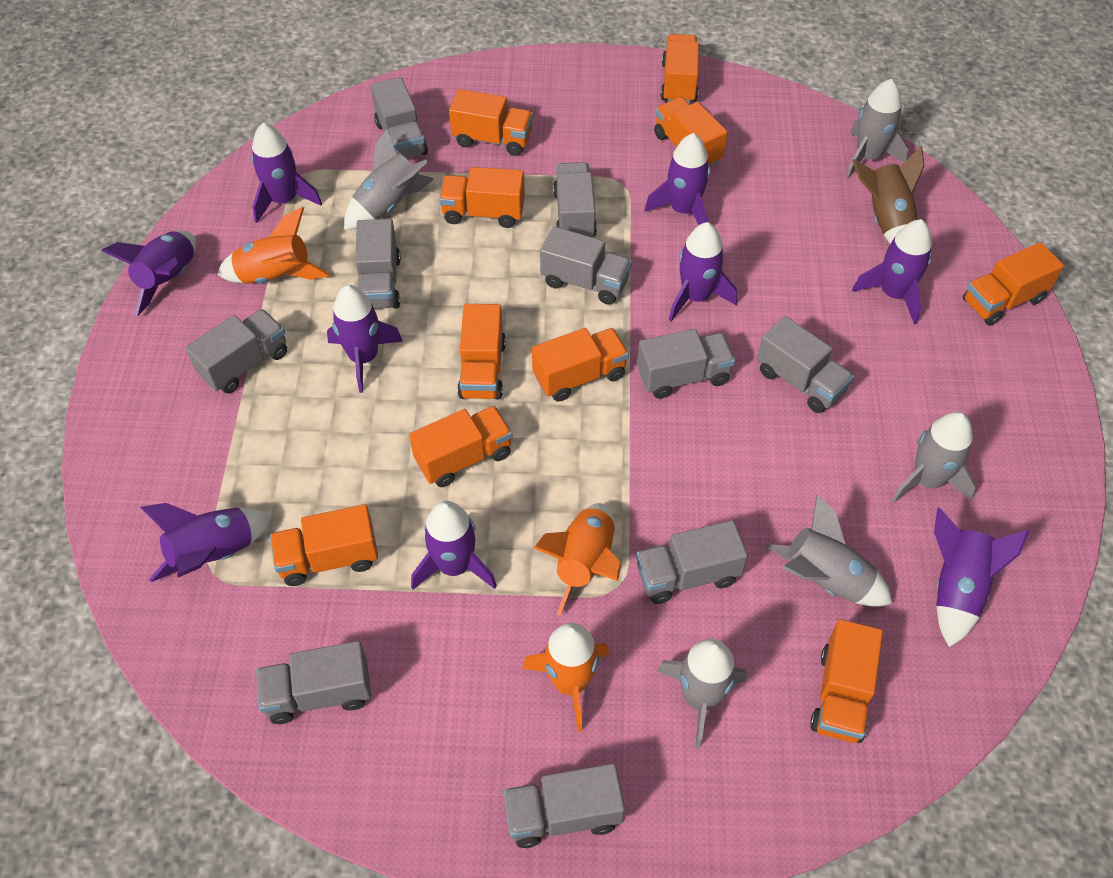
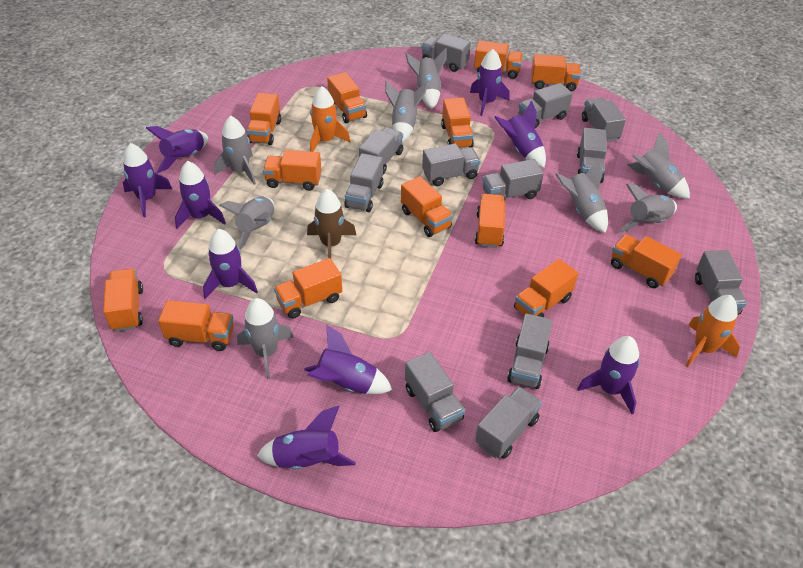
grey rocket: 5 -> 8
grey truck: 10 -> 12
orange rocket: 3 -> 2
orange truck: 10 -> 13

